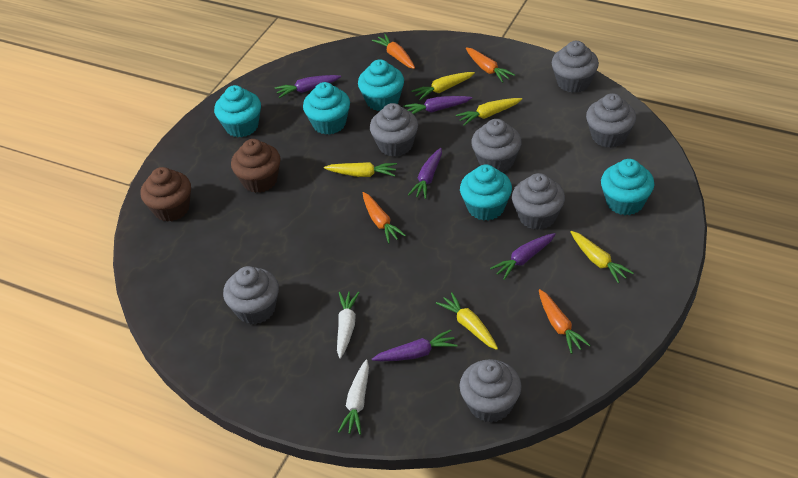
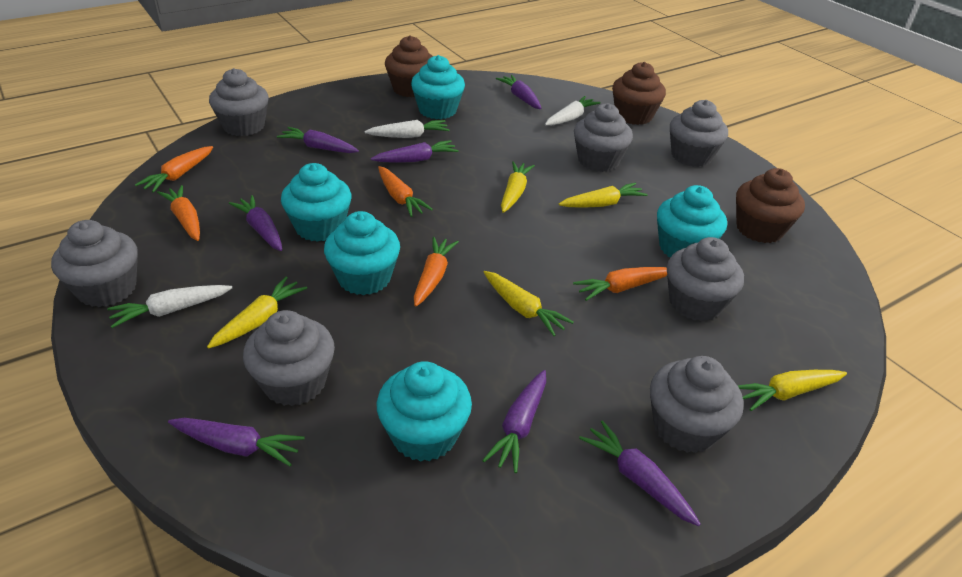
brown cupcake: 2 -> 3
orange carrot: 4 -> 5
purple carrot: 5 -> 7
white carrot: 2 -> 3

